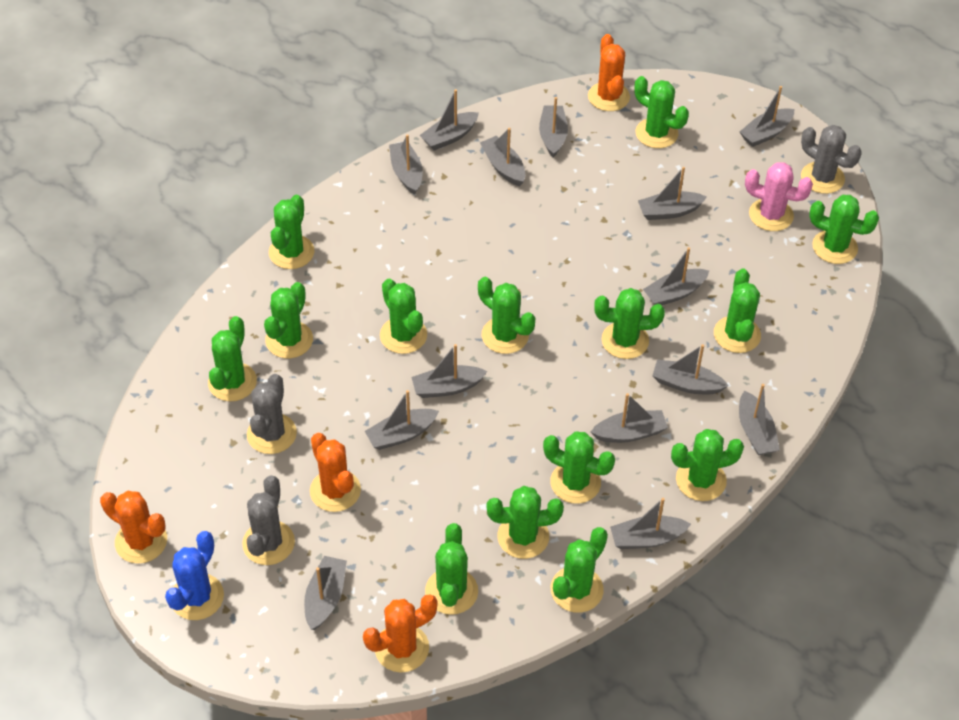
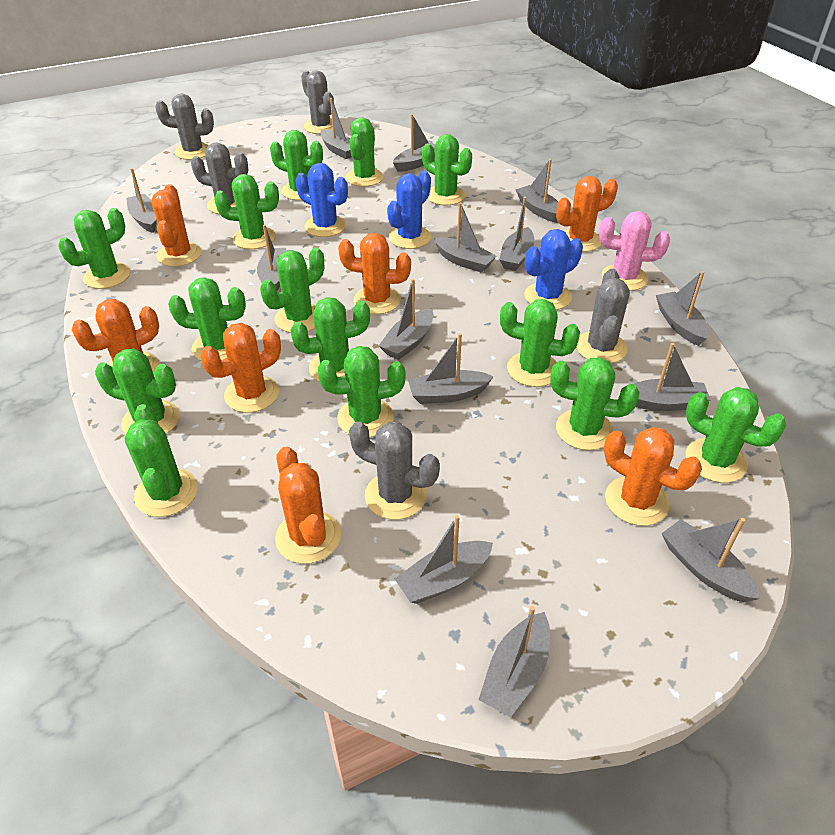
blue cactus: 1 -> 3
grey cactus: 3 -> 5
orange cactus: 4 -> 7

